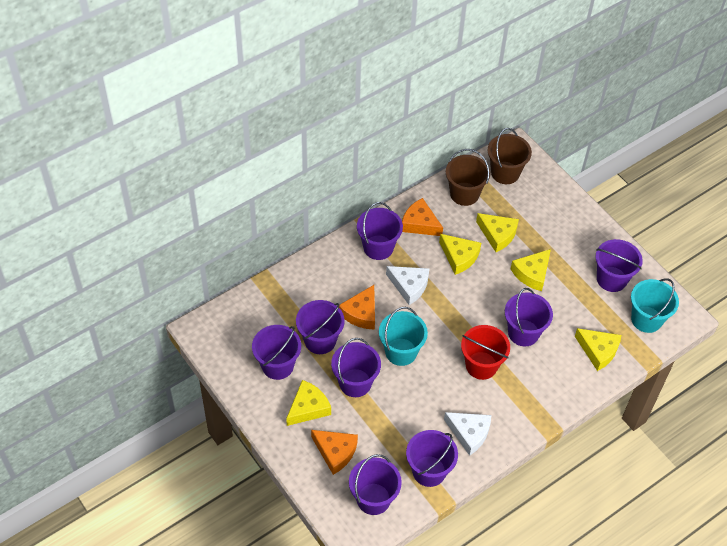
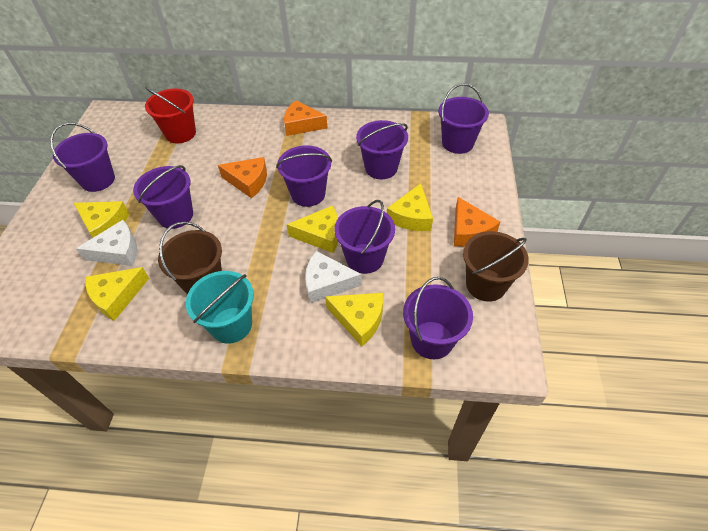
purple bucket: 8 -> 7
turquoise bucket: 2 -> 1

